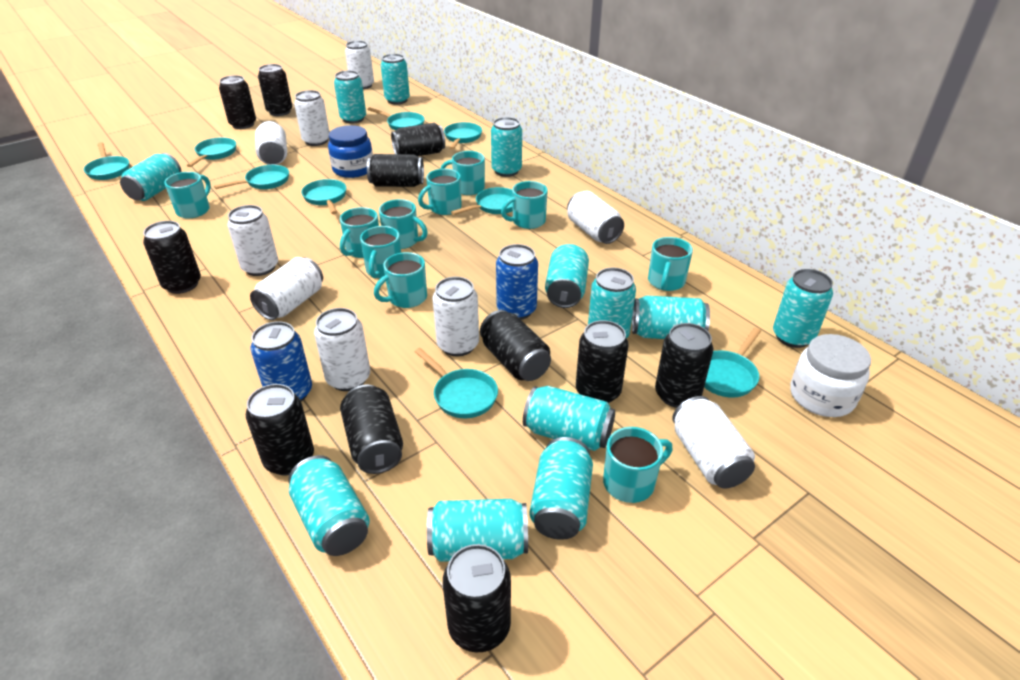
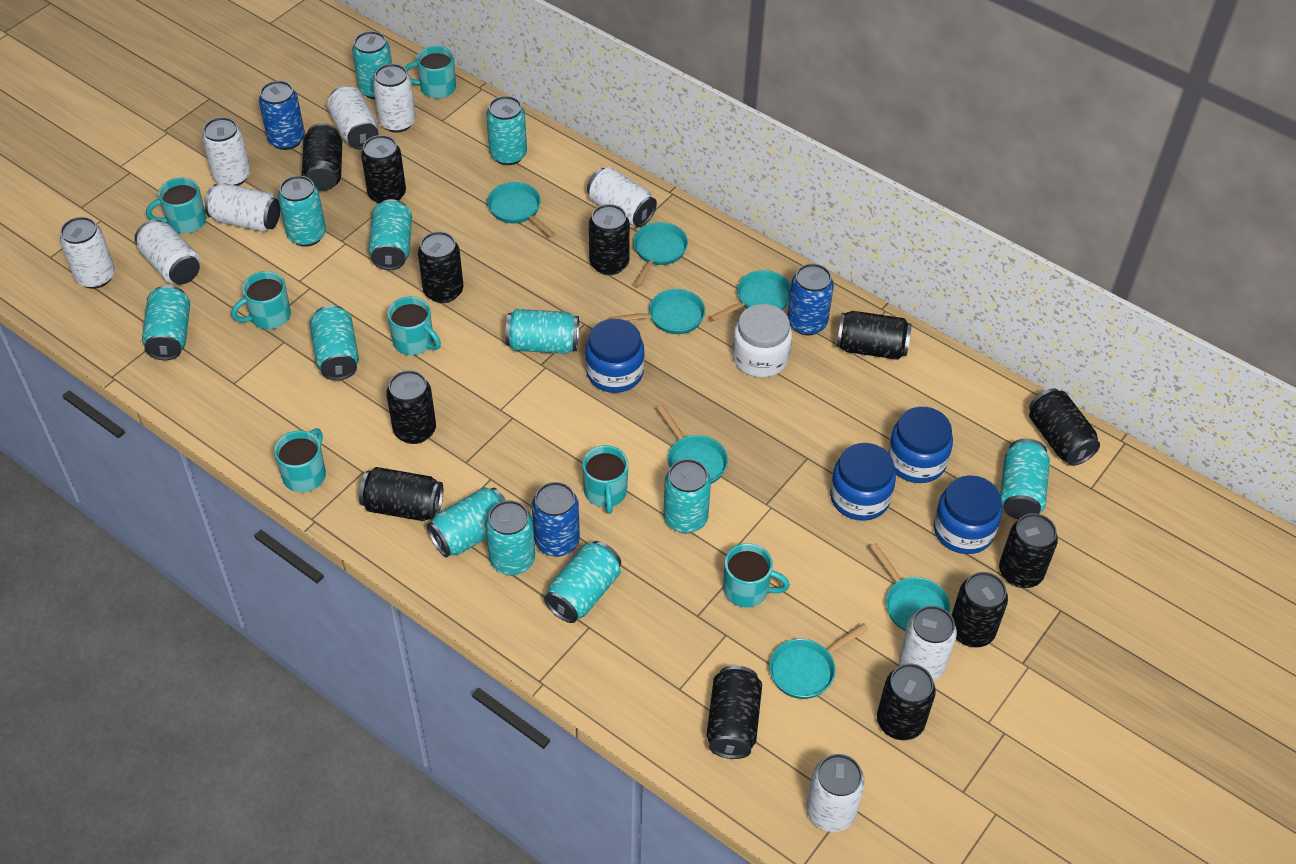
black can: 11 -> 12
blue can: 2 -> 3
blue jar: 1 -> 4
turquoise mug: 10 -> 7
turquoise pan: 9 -> 7

